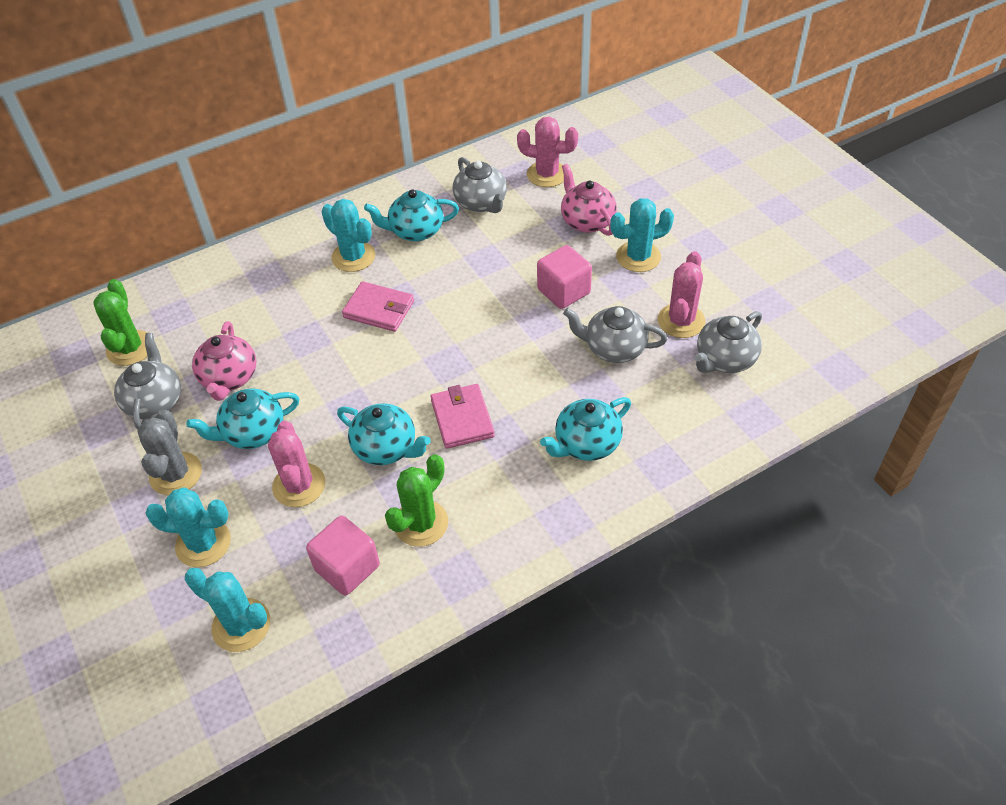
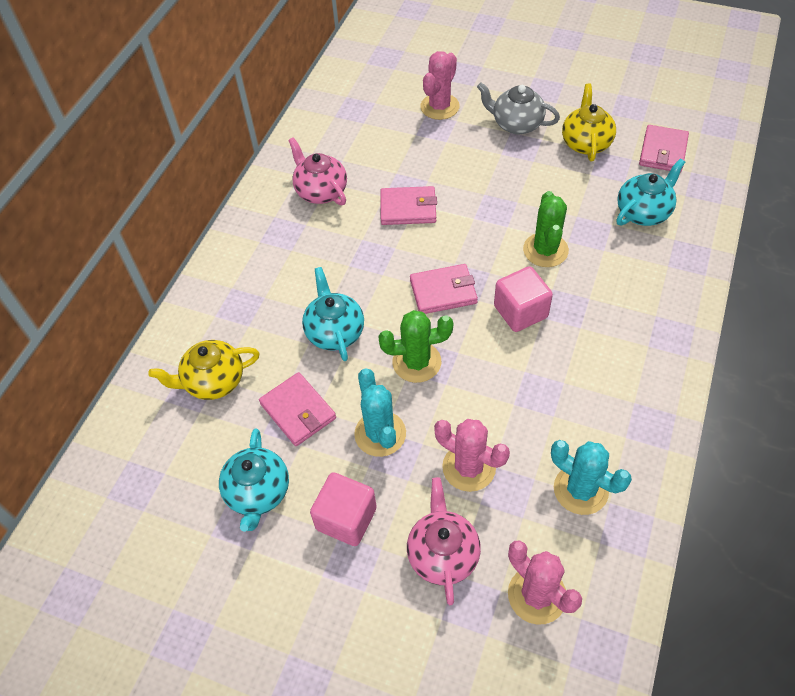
grey cactus: 1 -> 0
grey teapot: 4 -> 1
pink wallet: 2 -> 4
turquoise cactus: 4 -> 2
turquoise teapot: 4 -> 3
yellow teapot: 0 -> 2

